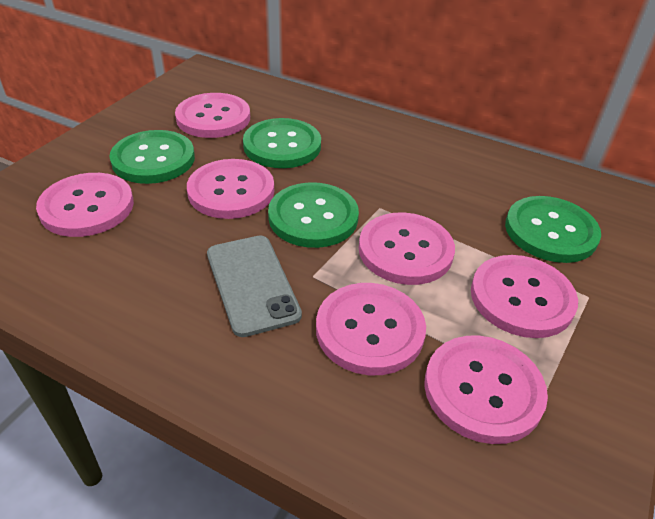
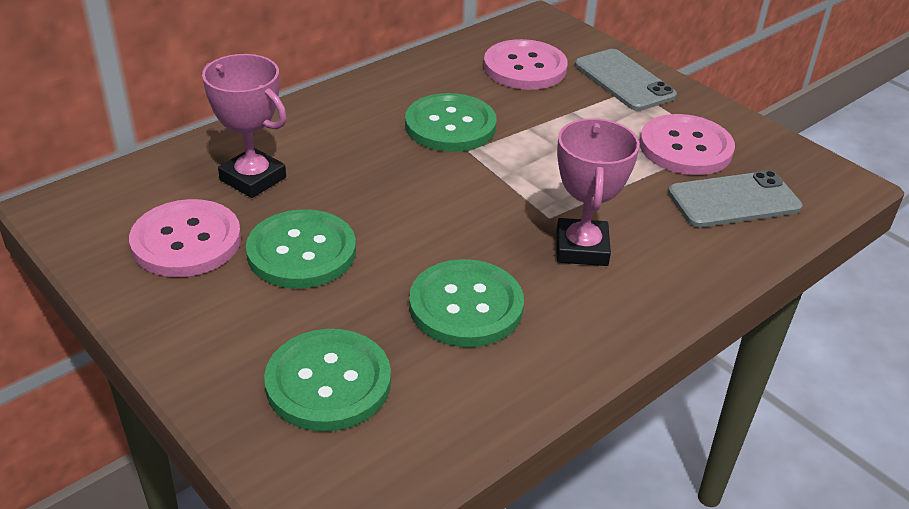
grey phone: 1 -> 2
pink button: 7 -> 3
pink trophy: 0 -> 2

